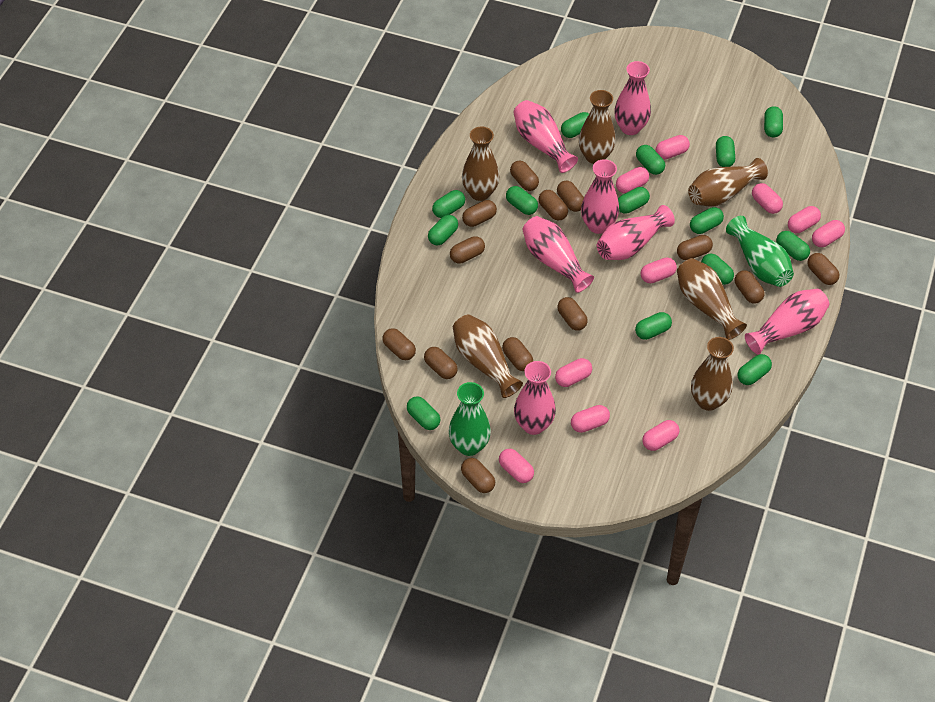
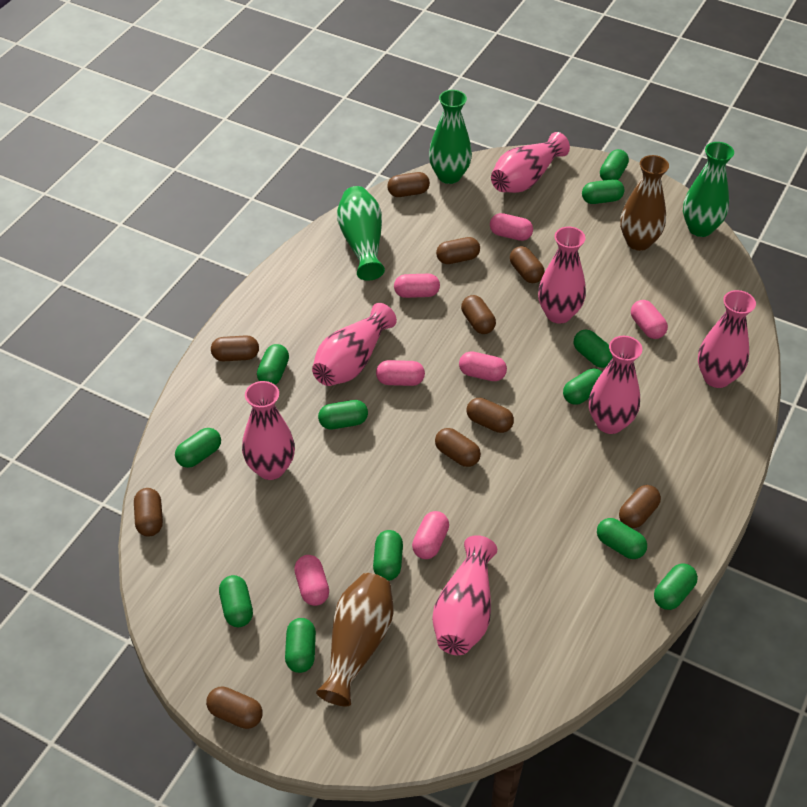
brown capsule: 13 -> 10
brown vase: 6 -> 2
green capsule: 14 -> 12
green vase: 2 -> 3
pink capsule: 10 -> 7

